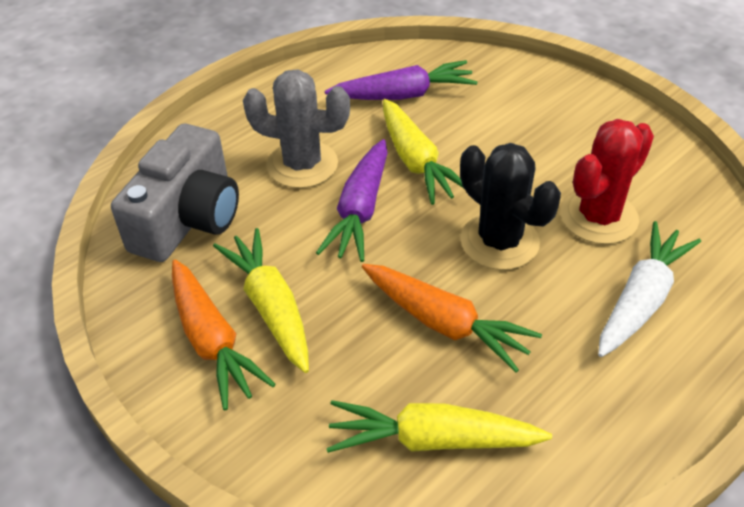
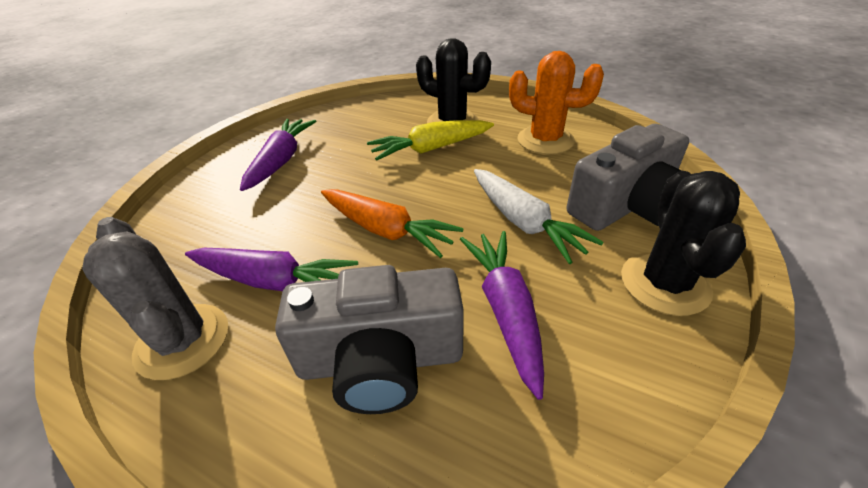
black cactus: 1 -> 2
grey camera: 1 -> 2
orange cactus: 0 -> 1
orange carrot: 2 -> 1
purple carrot: 2 -> 3
red cactus: 1 -> 0
yellow carrot: 3 -> 1

